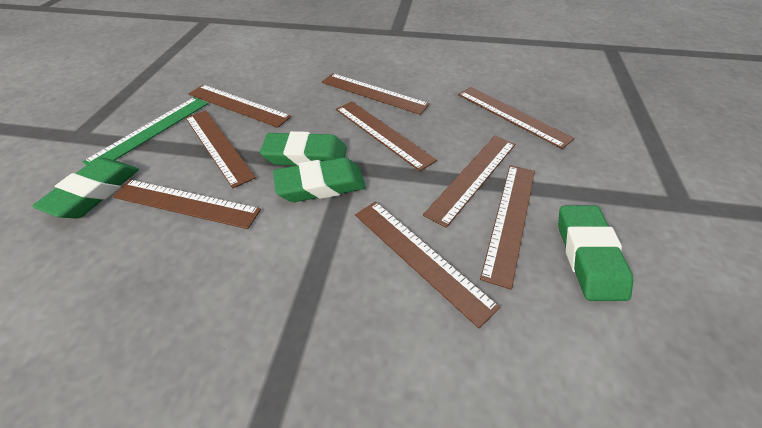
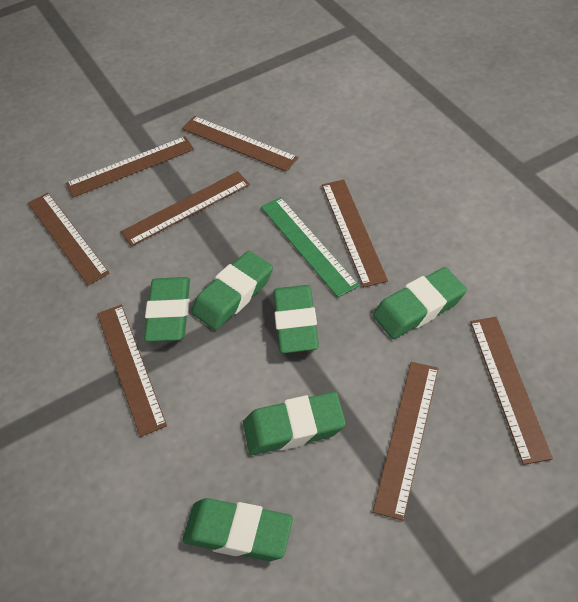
brown ruler: 9 -> 8
green eraser: 4 -> 6

